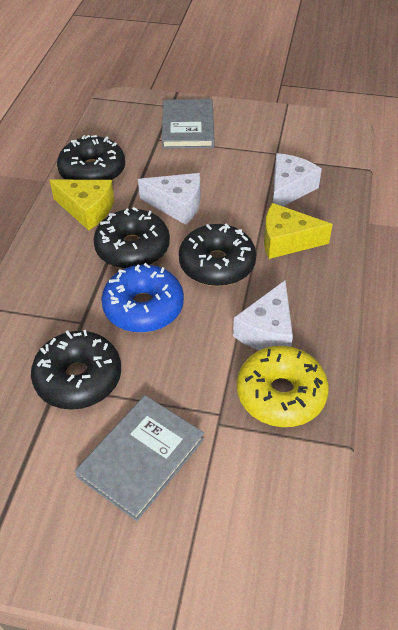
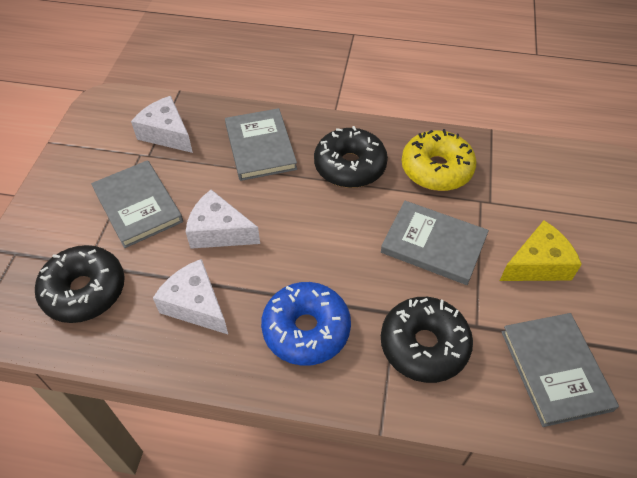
black donut: 4 -> 3
grey book: 2 -> 4
yellow cheese: 2 -> 1

